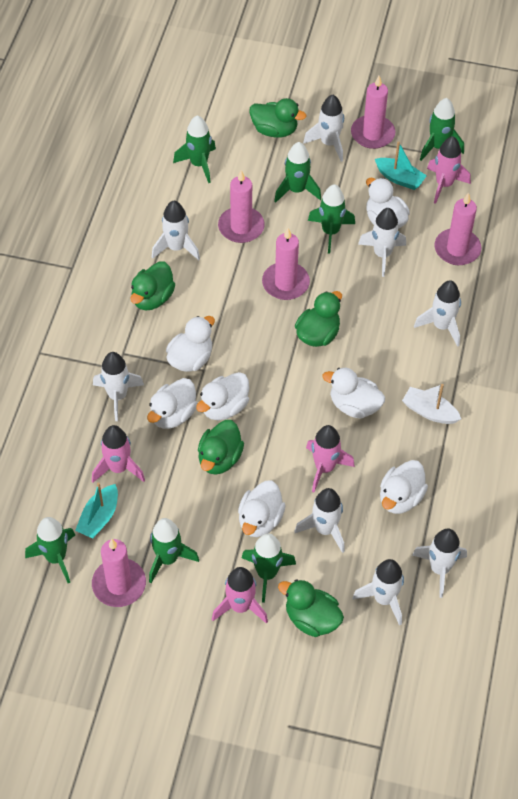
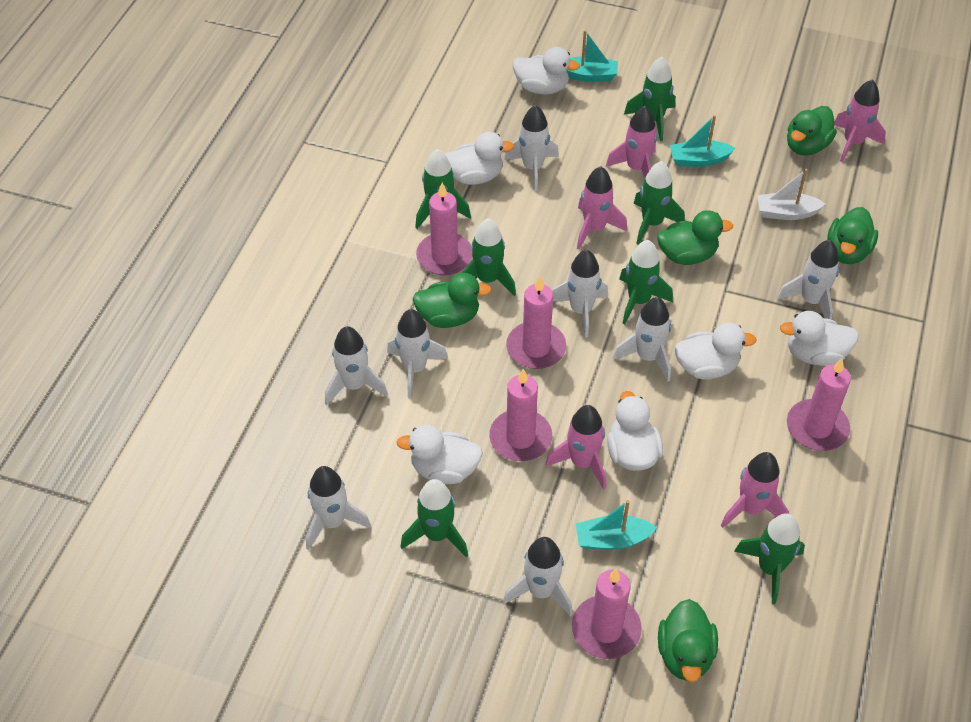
pink rocket: 4 -> 5
turquoise boat: 2 -> 3
white duck: 7 -> 6

